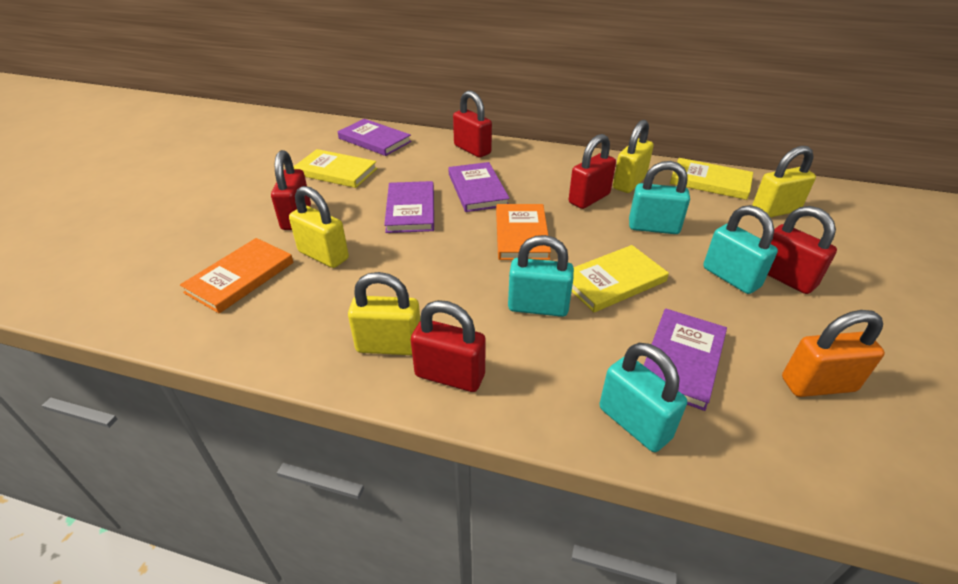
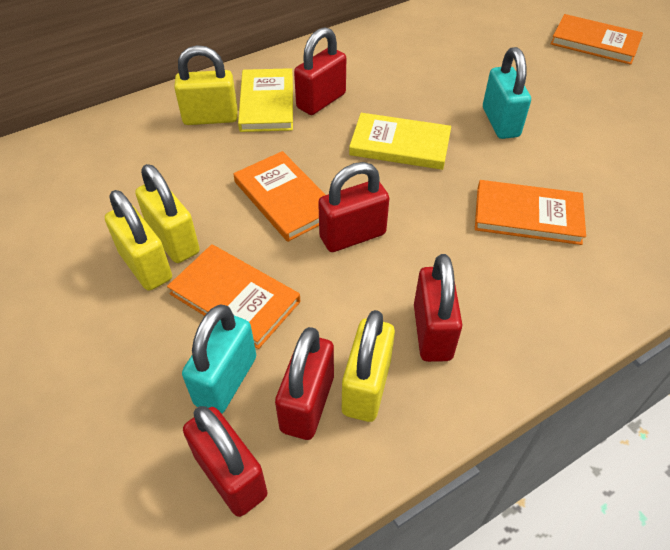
orange book: 2 -> 4
orange padlock: 1 -> 0
purple book: 4 -> 0
turquoise padlock: 4 -> 2
yellow book: 3 -> 2

